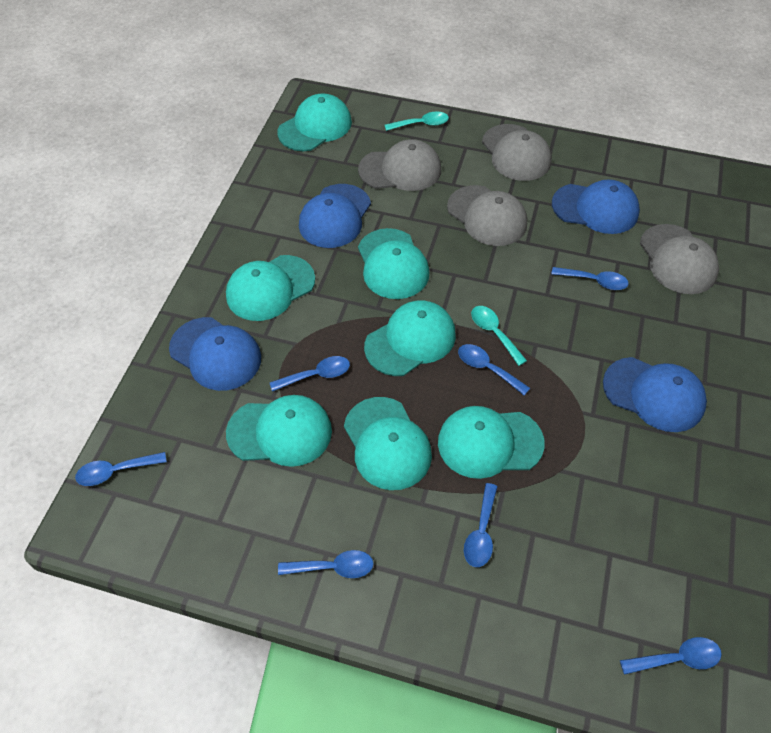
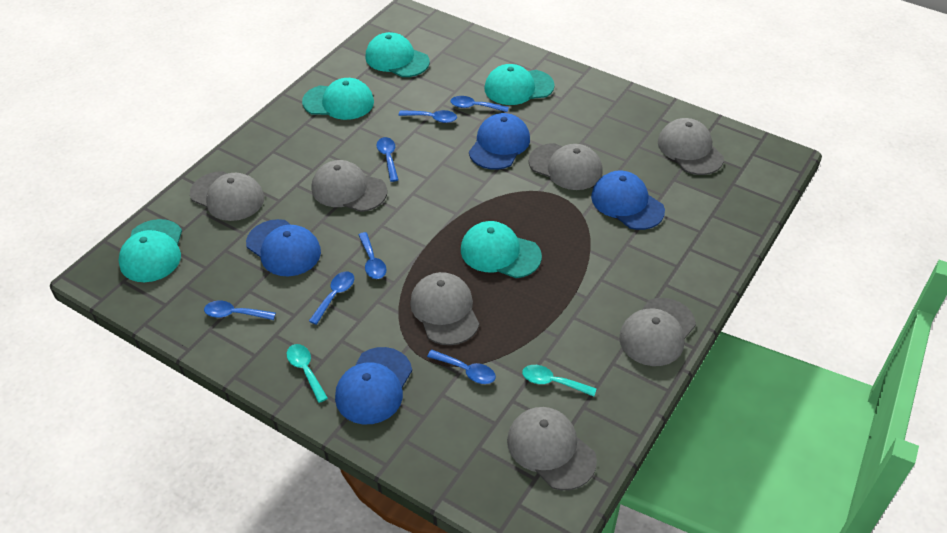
grey cap: 4 -> 7
turquoise cap: 7 -> 5

